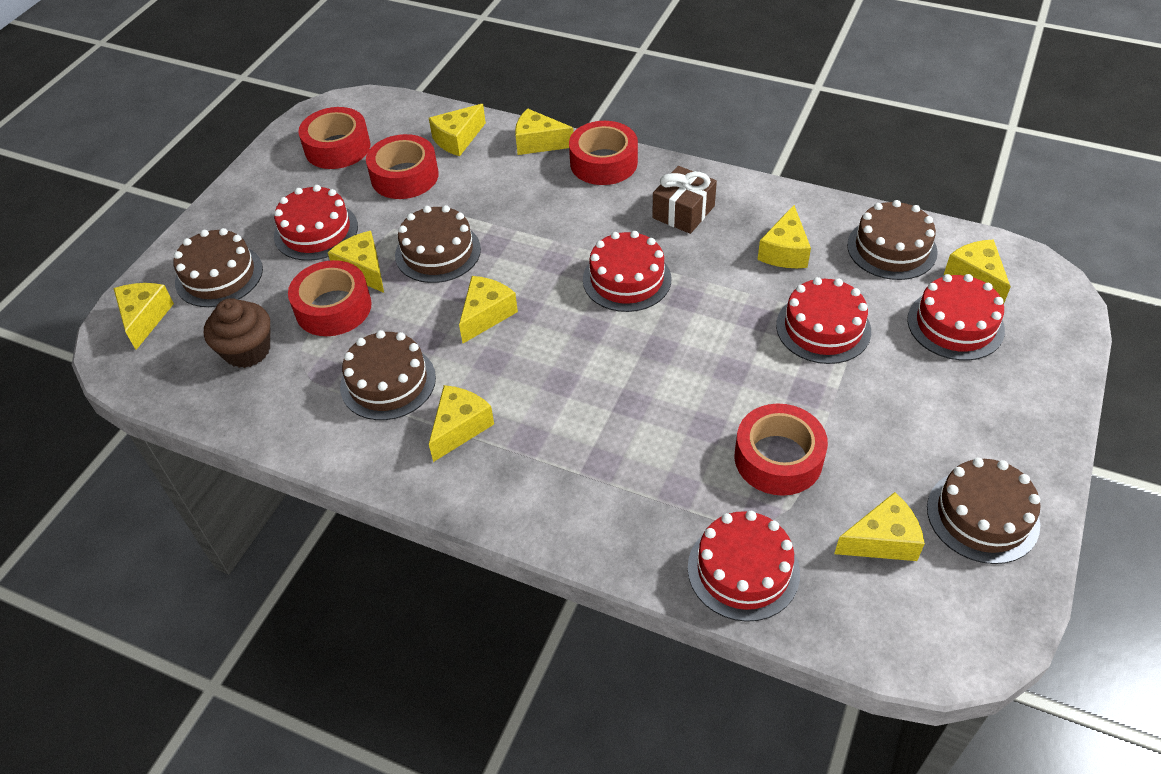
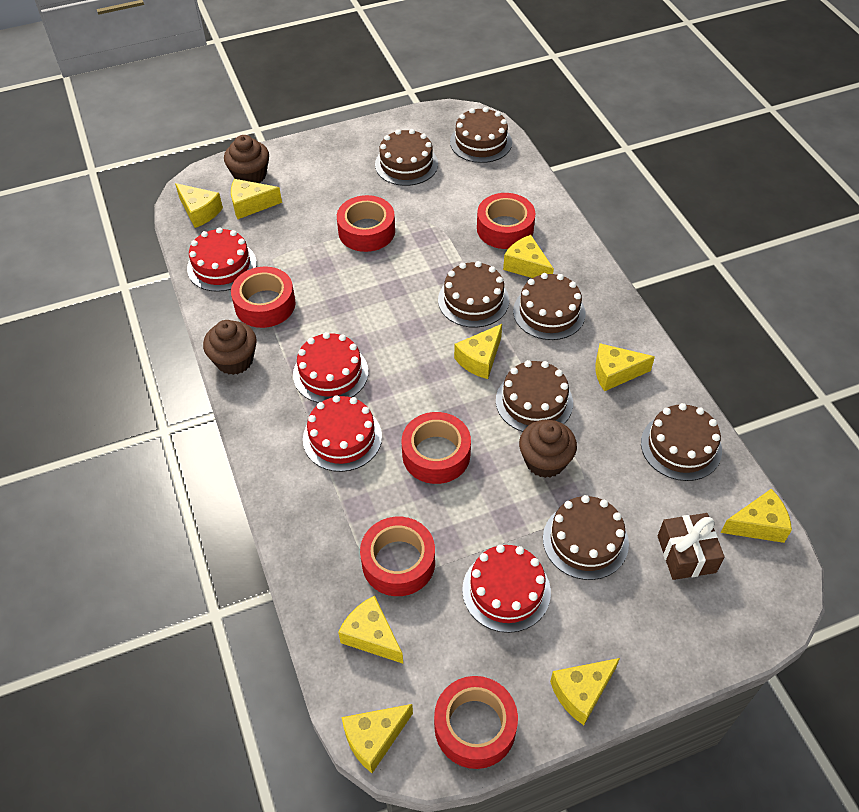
brown cake: 5 -> 7
brown cupcake: 1 -> 3
red cake: 5 -> 4
red tape: 5 -> 6

